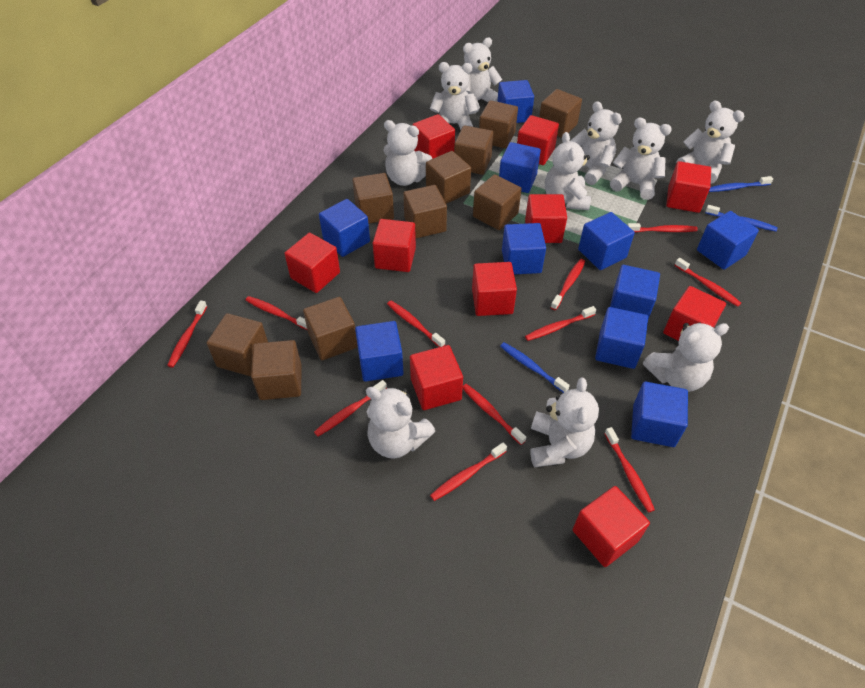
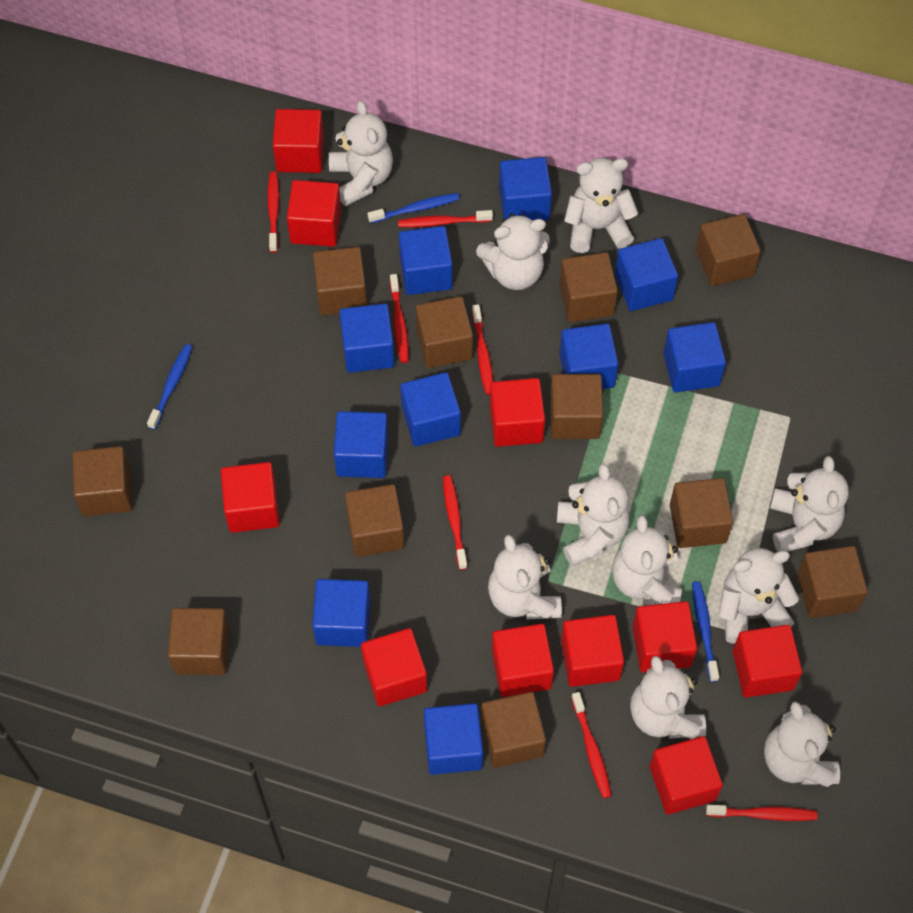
brown cube: 10 -> 11
red toothbrush: 11 -> 7

